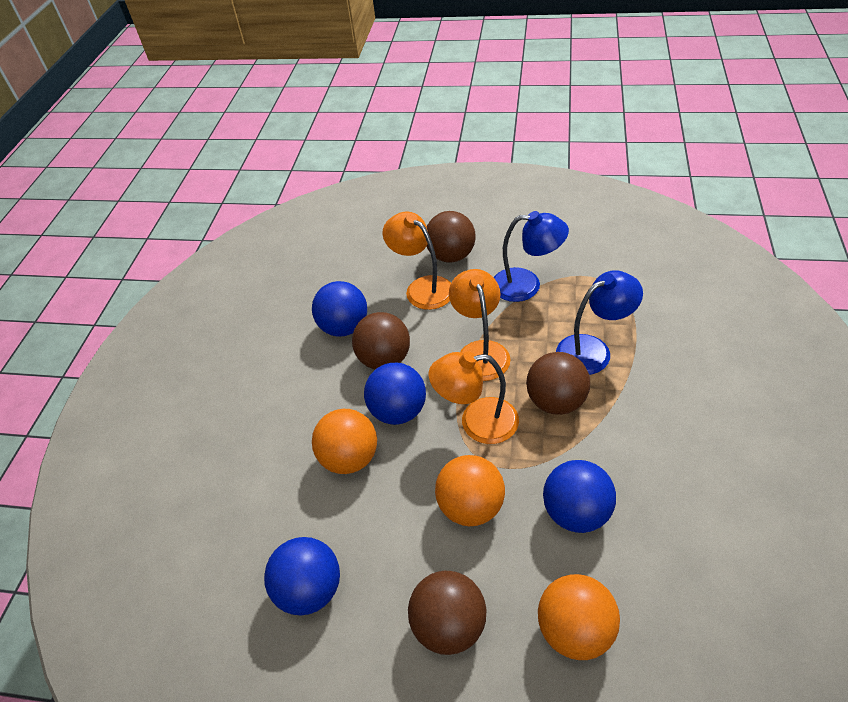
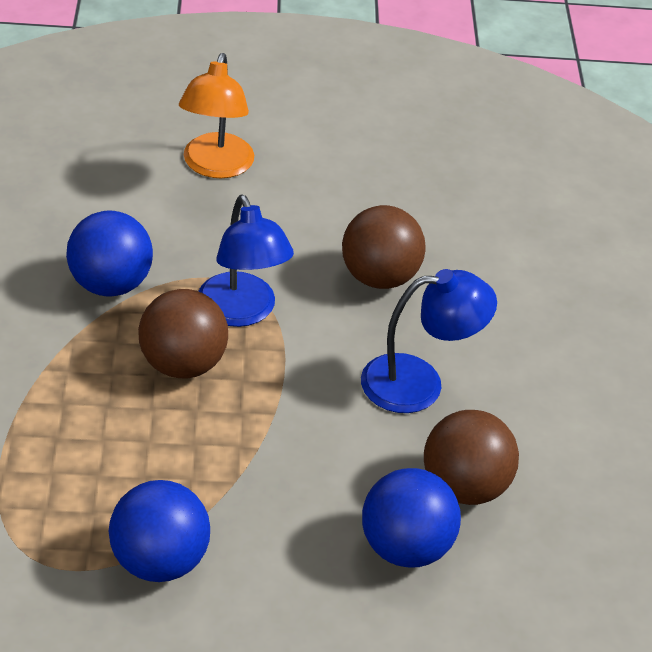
blue ball: 4 -> 3
brown ball: 4 -> 3
orange ball: 3 -> 0
orange lamp: 3 -> 1

